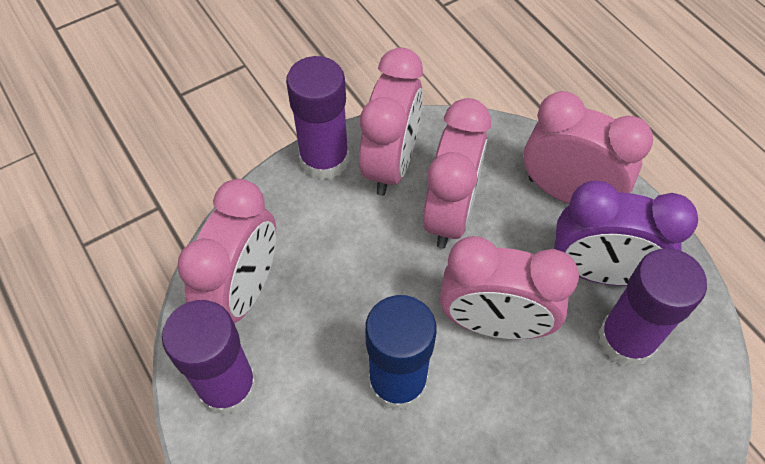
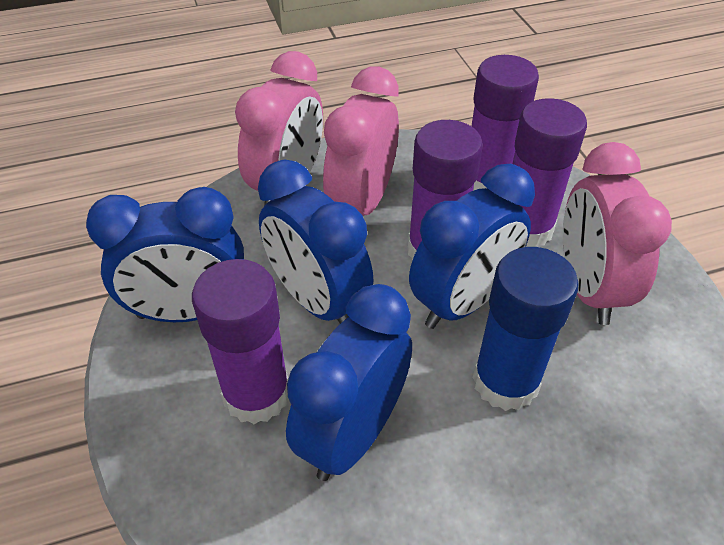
blue clock: 0 -> 4
pink clock: 5 -> 3
purple clock: 1 -> 0
purple glue stick: 3 -> 4

